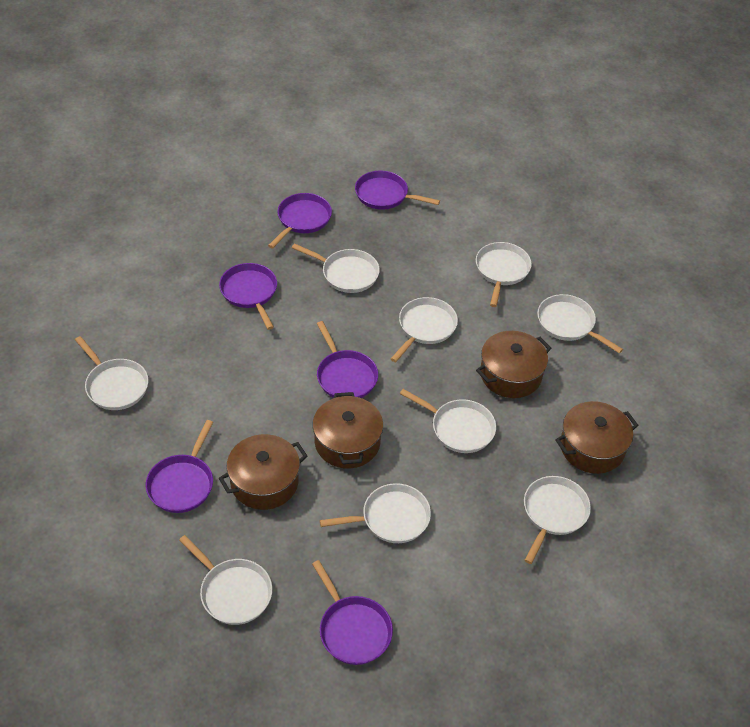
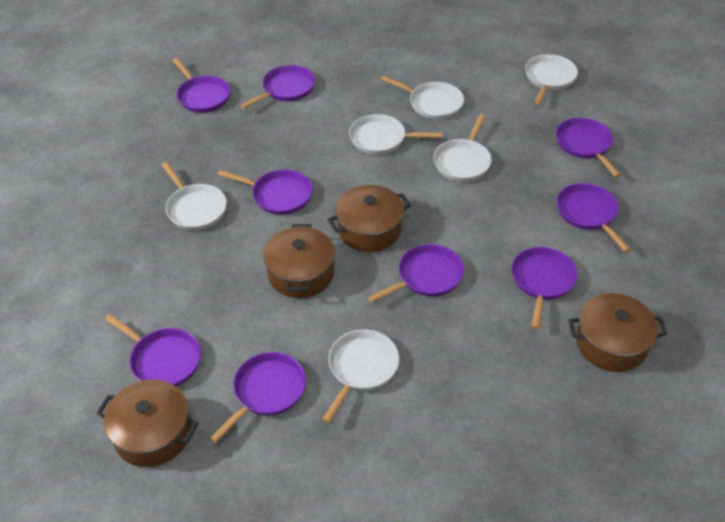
purple pan: 6 -> 9
white pan: 9 -> 6

